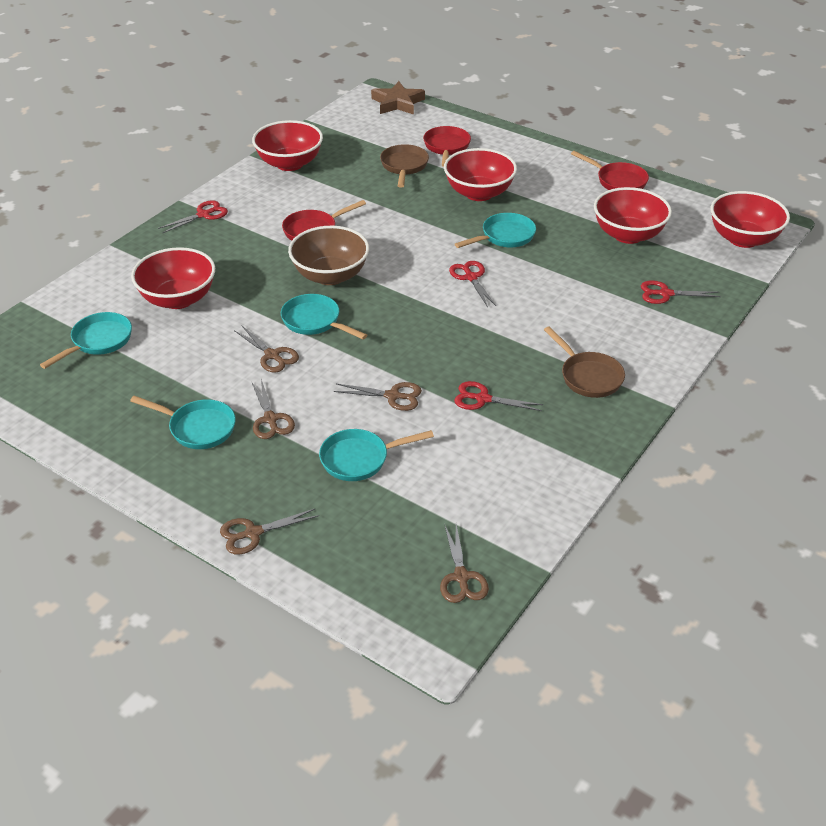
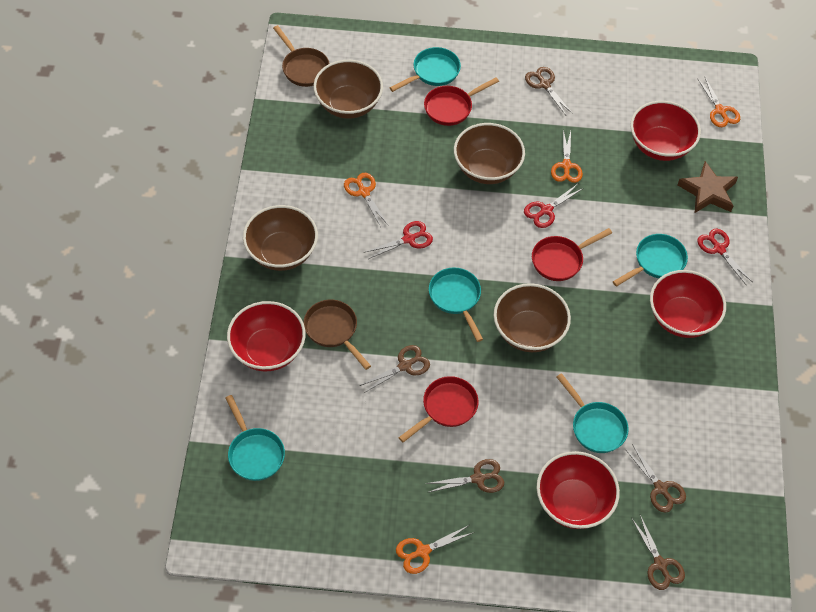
brown bowl: 1 -> 4
orange scissors: 0 -> 4
red bowl: 5 -> 4
red scissors: 4 -> 3

